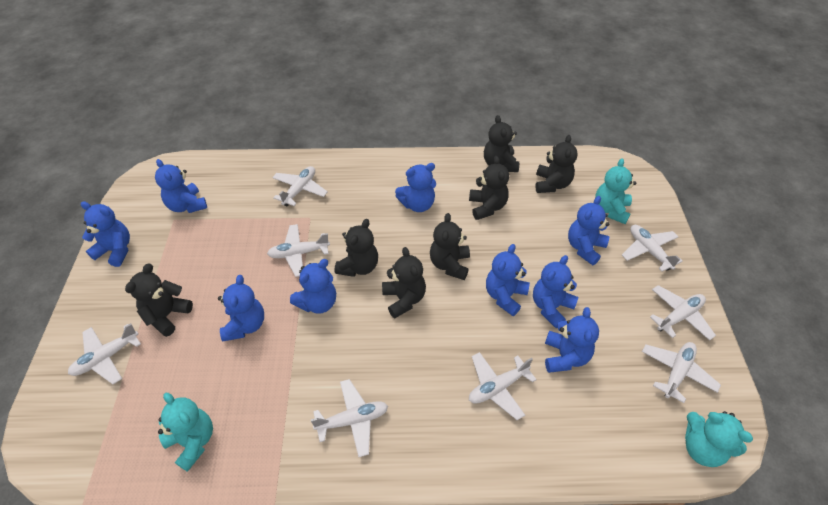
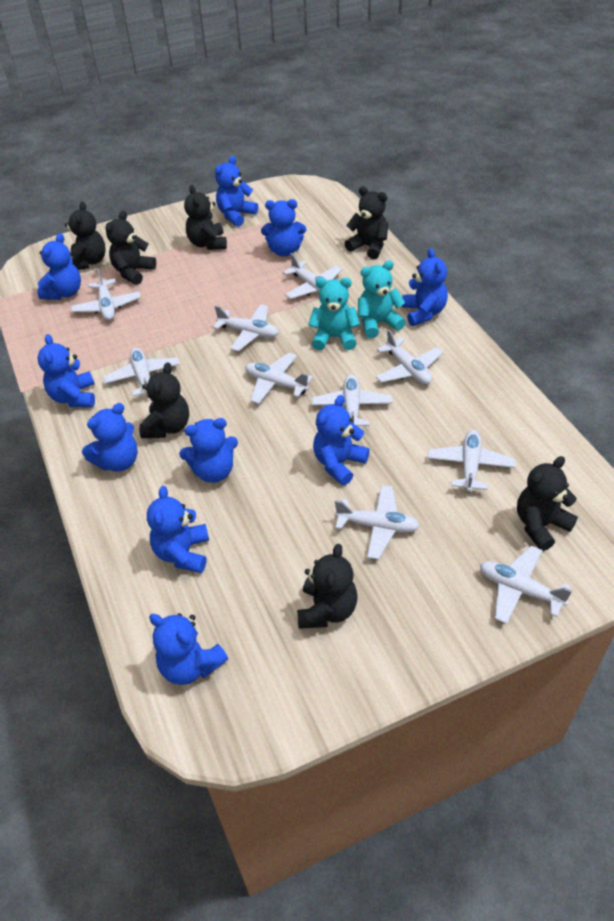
blue teddy bear: 9 -> 10
turquoise teddy bear: 3 -> 2
white plane: 8 -> 10

